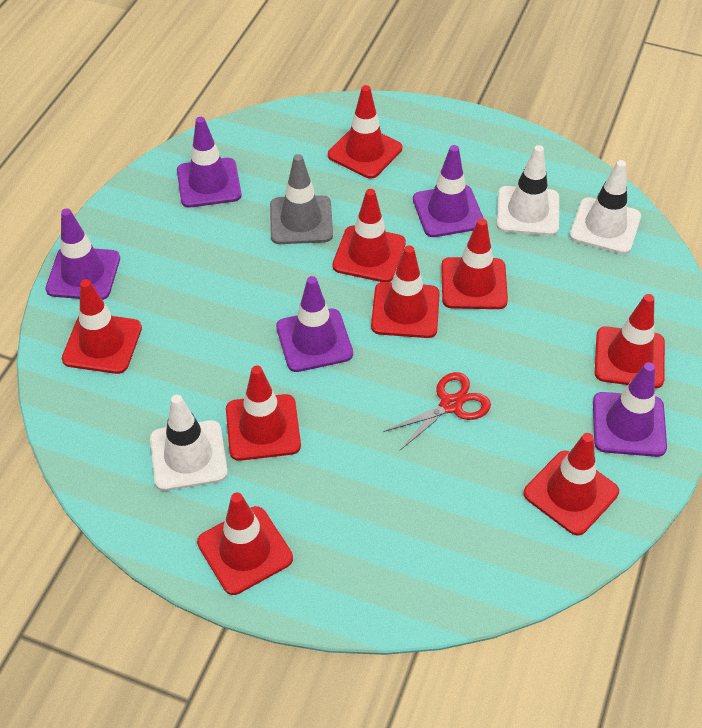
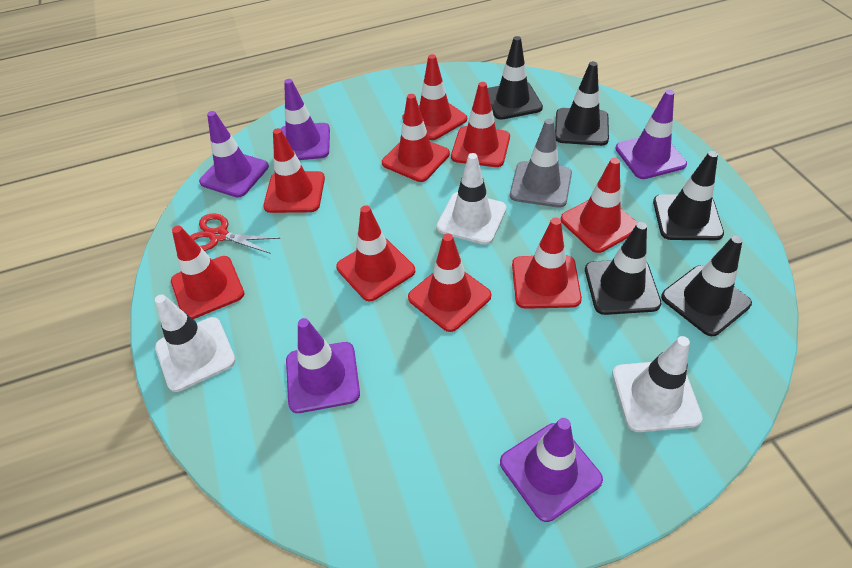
black traffic cone: 0 -> 5

